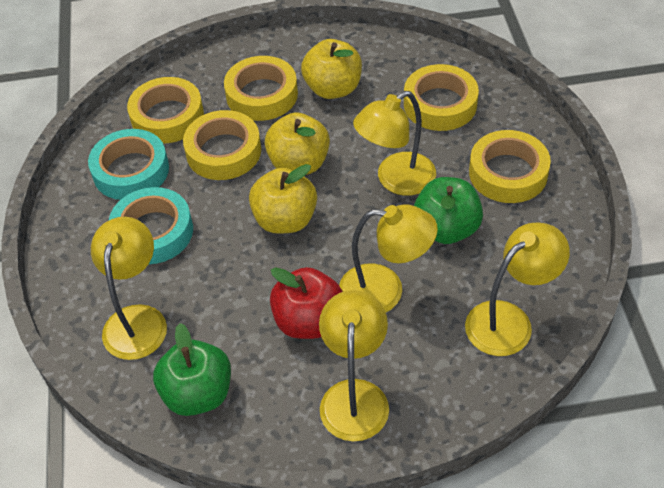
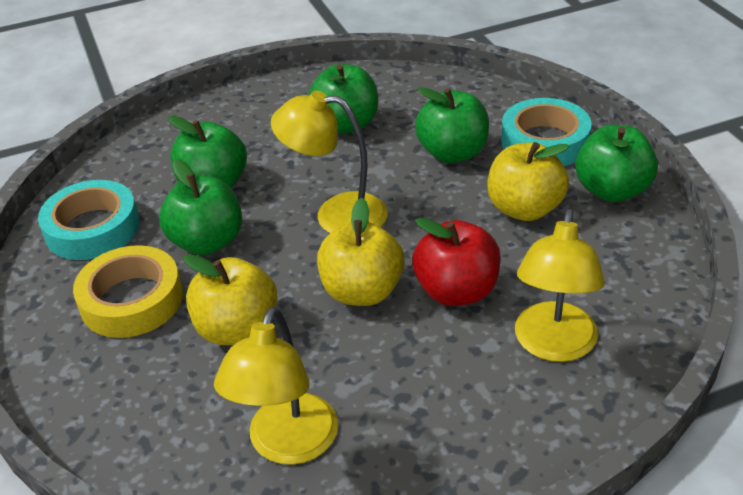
green apple: 2 -> 5
yellow lamp: 5 -> 3
yellow tape: 5 -> 1

